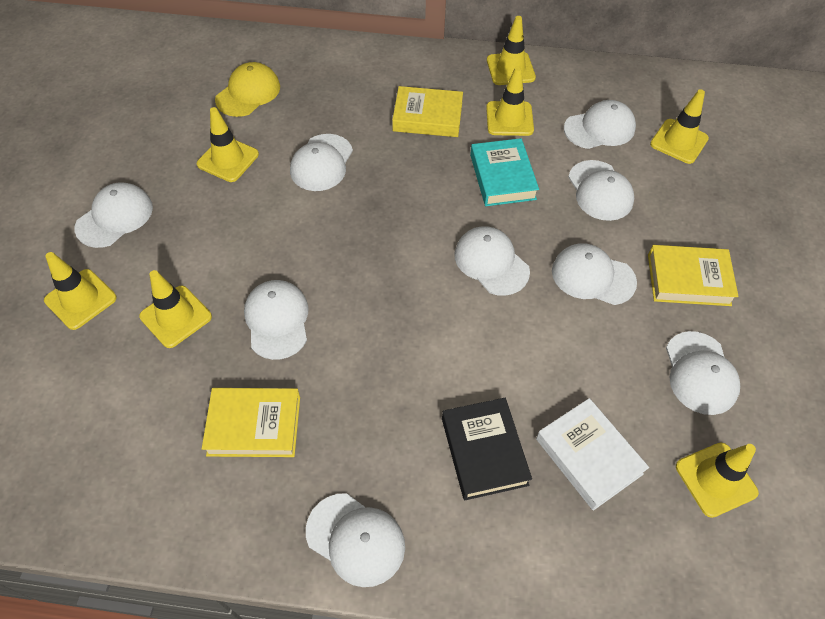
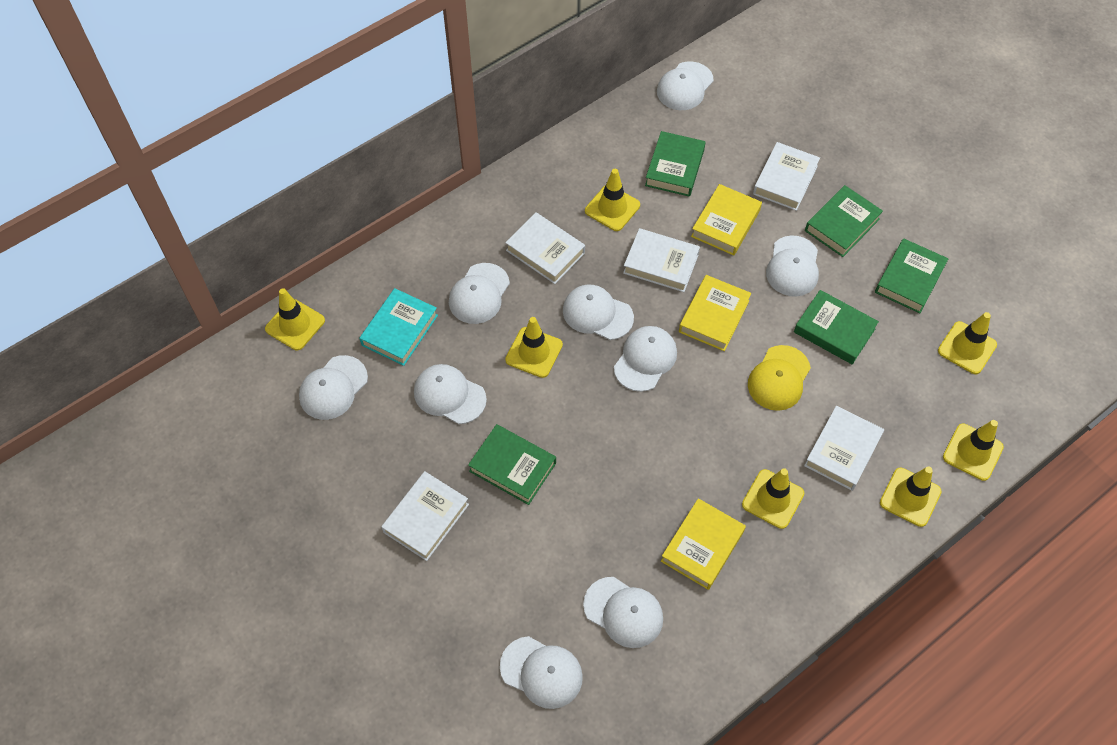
black book: 1 -> 0
green book: 0 -> 5
white book: 1 -> 5

